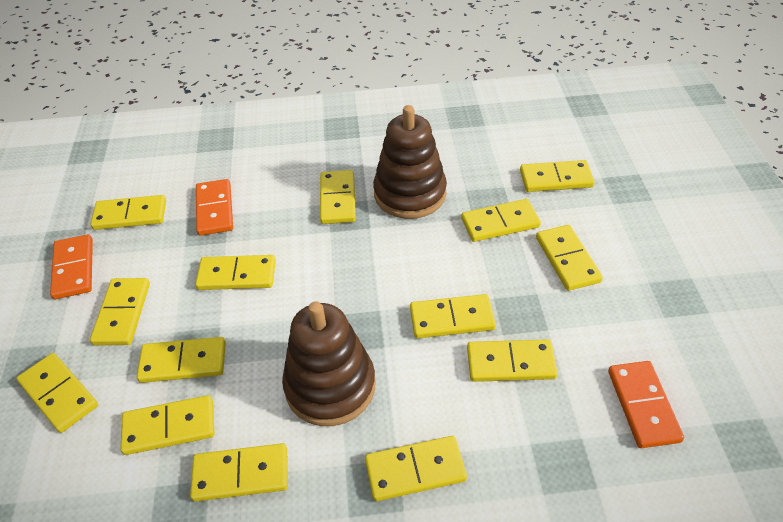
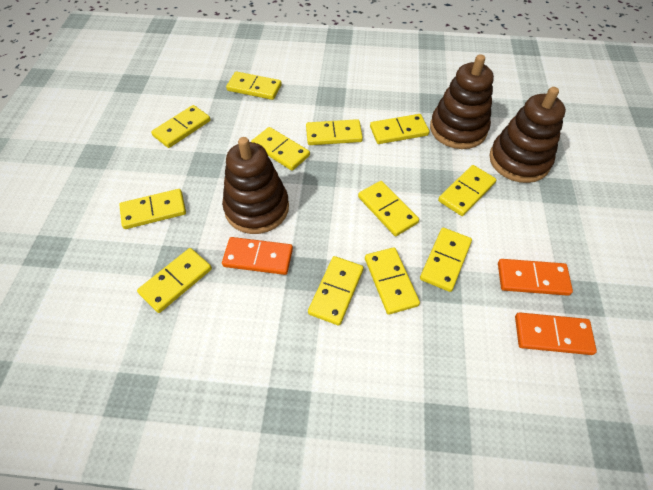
brown stacking toy: 2 -> 3
yellow domino: 14 -> 12

